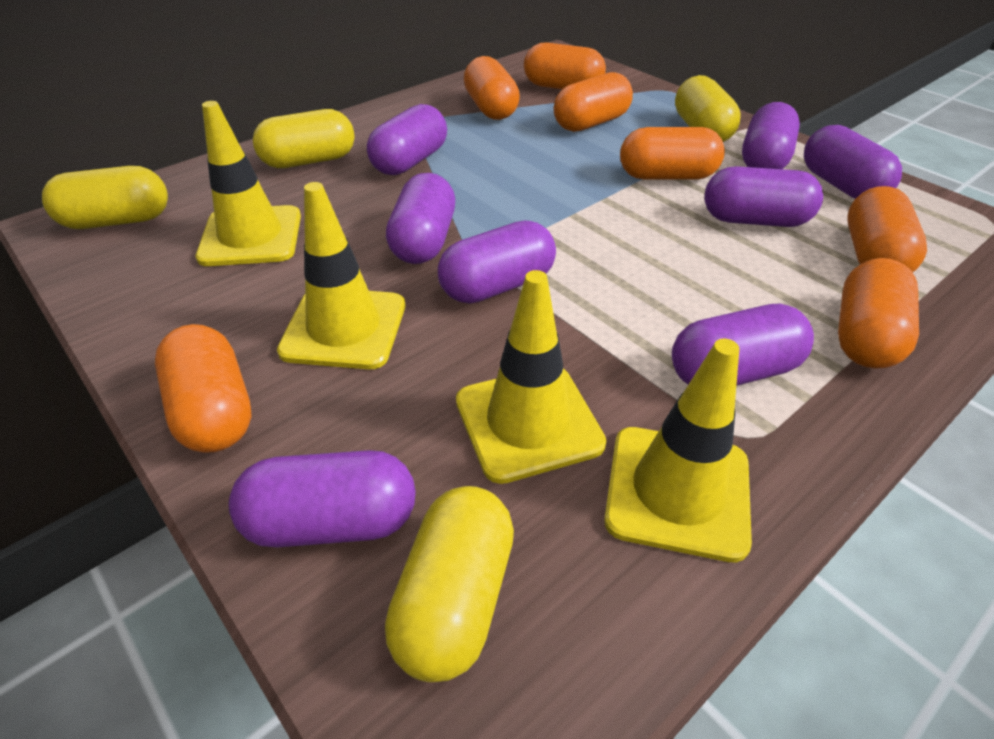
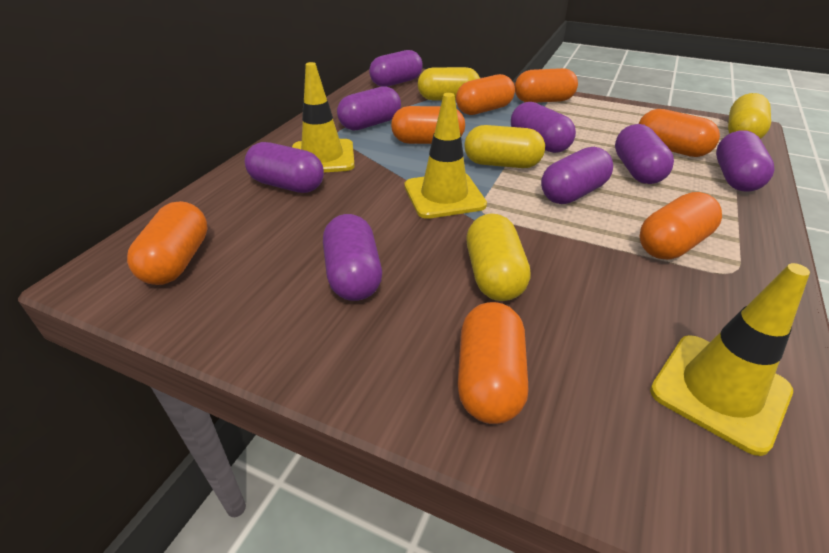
yellow traffic cone: 4 -> 3

